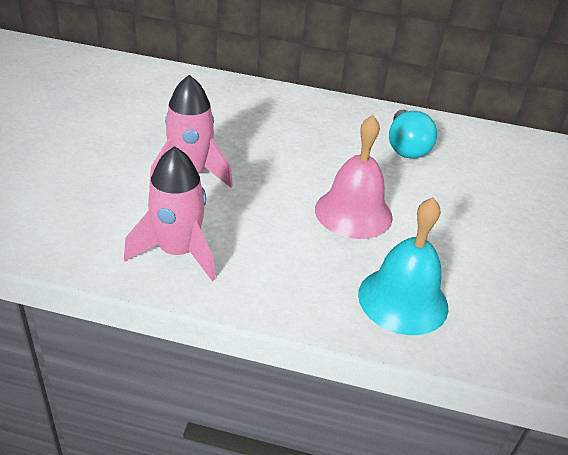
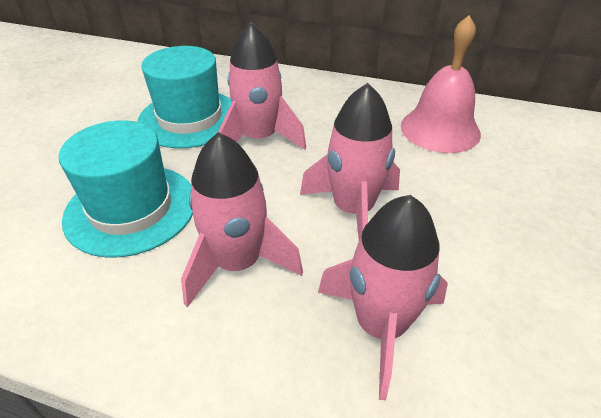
pink rocket: 2 -> 4
turquoise bell: 1 -> 0
turquoise hat: 0 -> 2
turquoise light bulb: 1 -> 0

